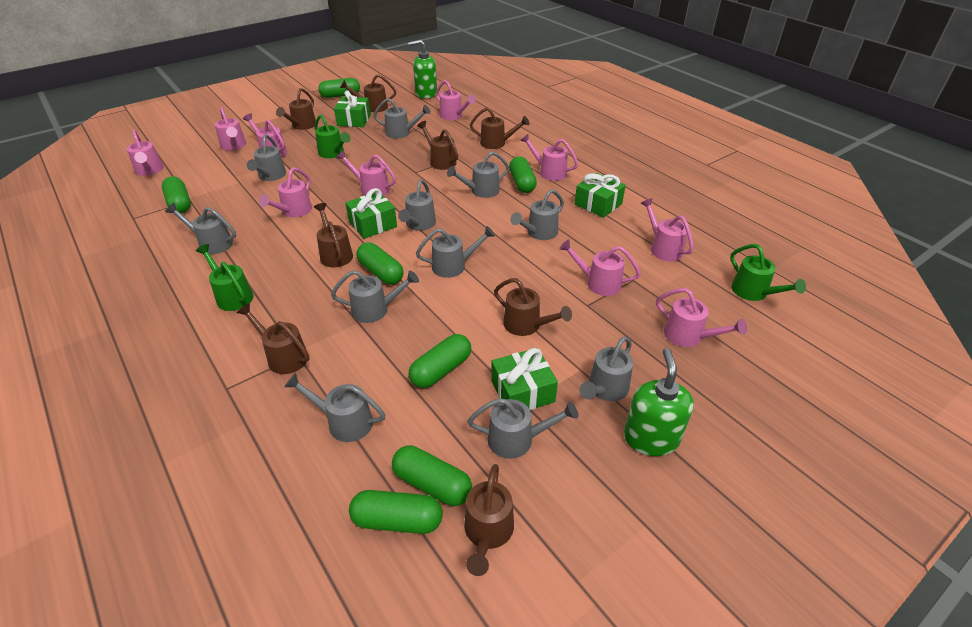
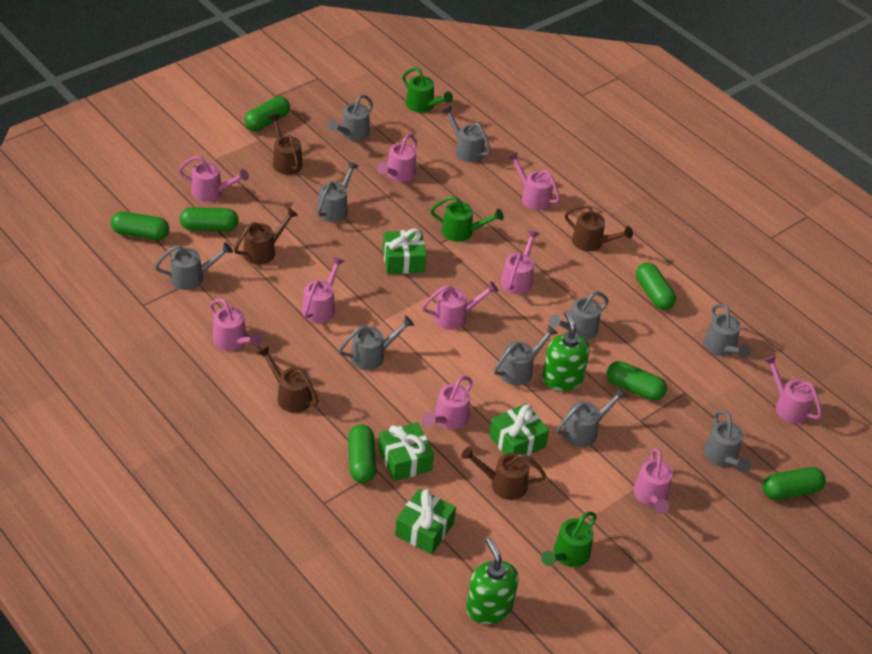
brown watering can: 8 -> 5
grey watering can: 11 -> 10

